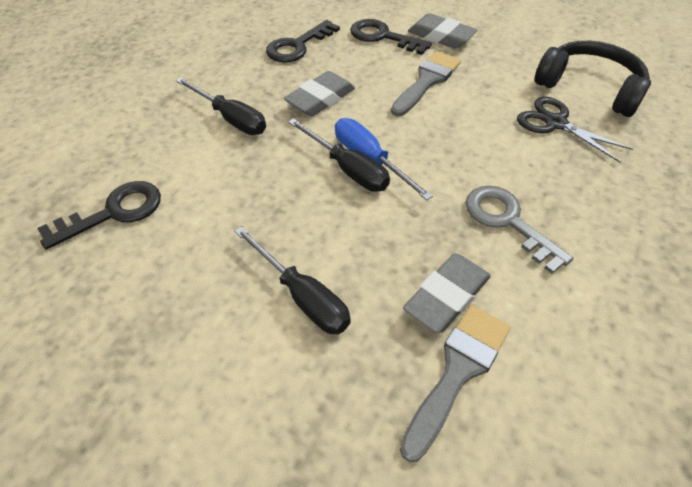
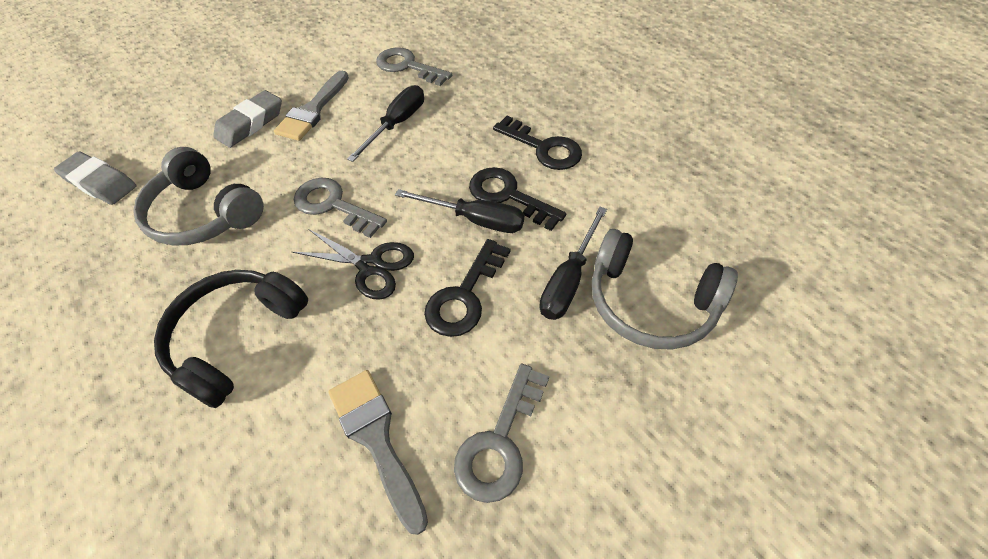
blue screwdriver: 1 -> 0
grey eraser: 3 -> 2
grey headphones: 0 -> 2
grey key: 1 -> 3

